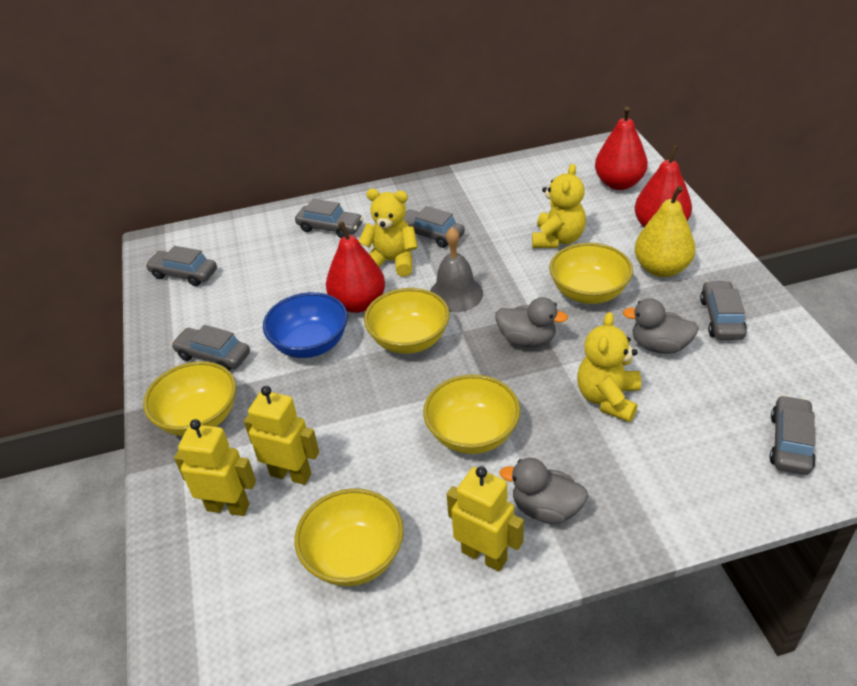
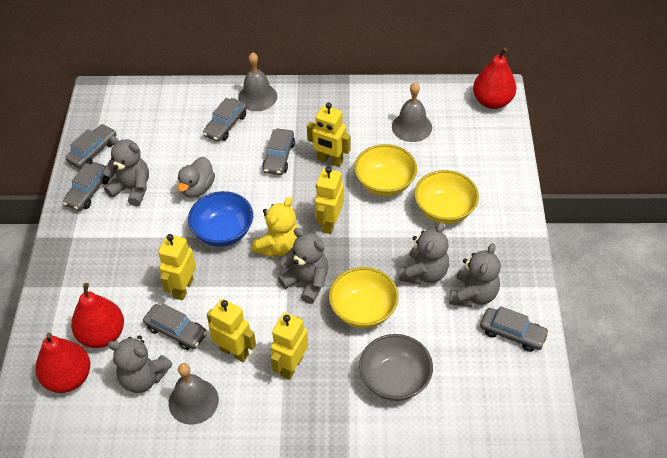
grey bell: 1 -> 3
grey bowl: 0 -> 1
grey duck: 3 -> 1
grey teddy bear: 0 -> 5
yellow bowl: 5 -> 3
yellow pear: 1 -> 0
yellow robot: 3 -> 5
yellow teddy bear: 3 -> 1

